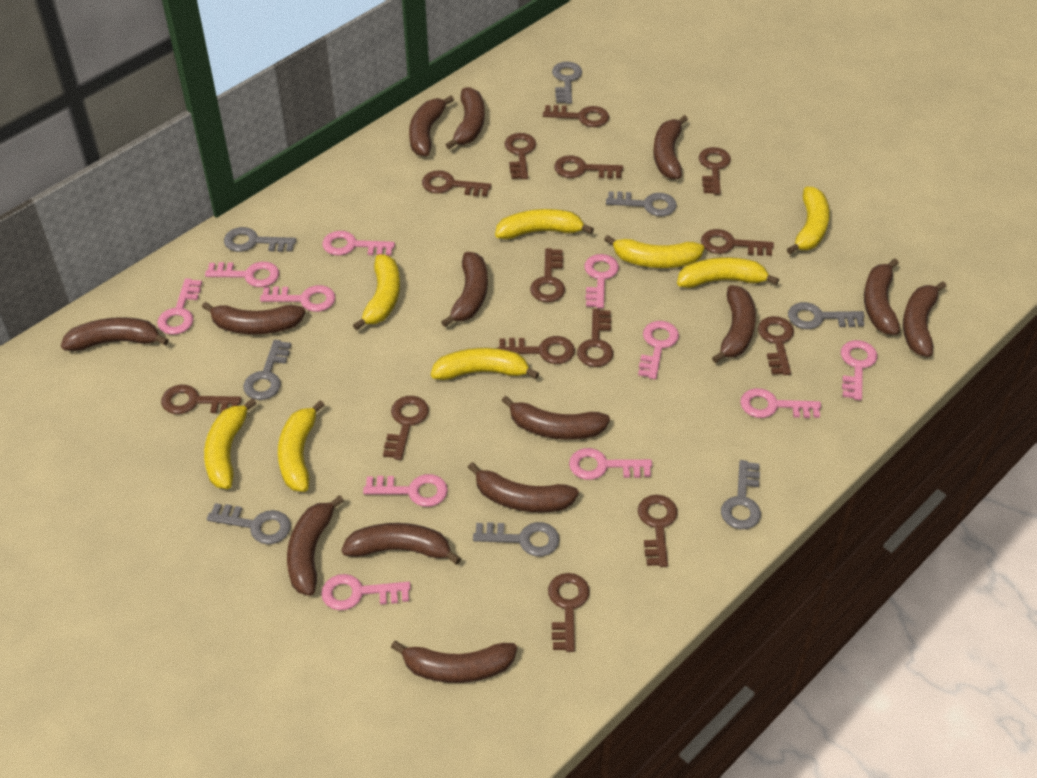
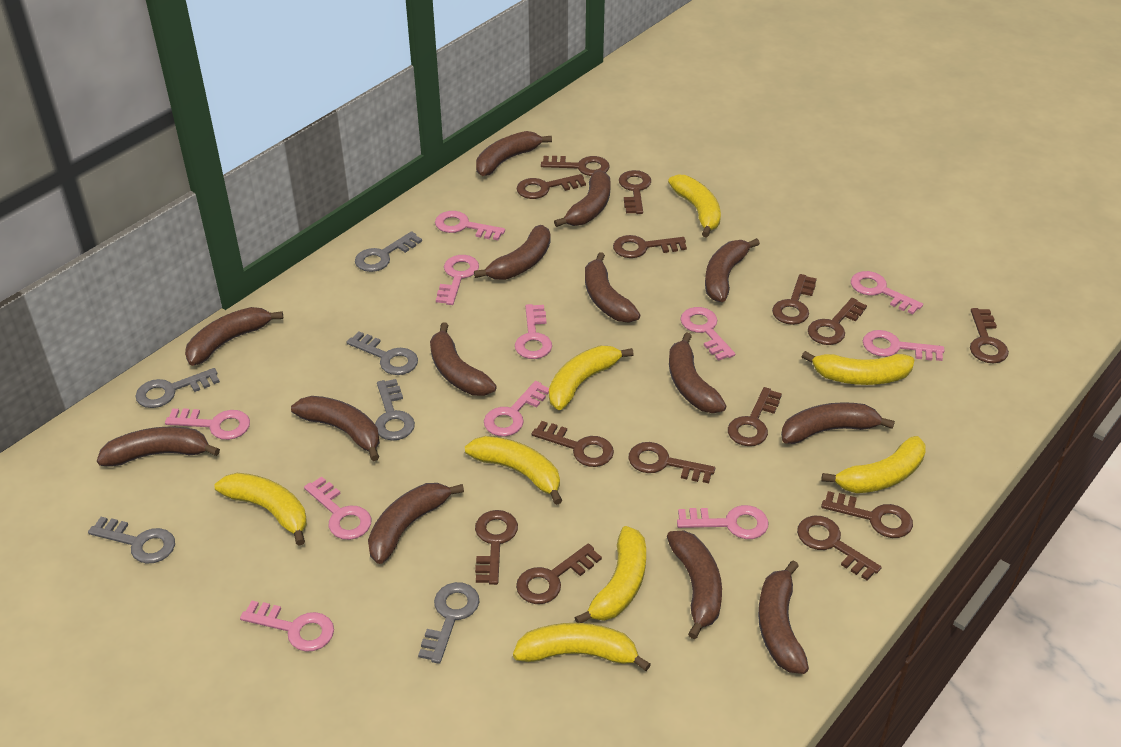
grey key: 8 -> 6

